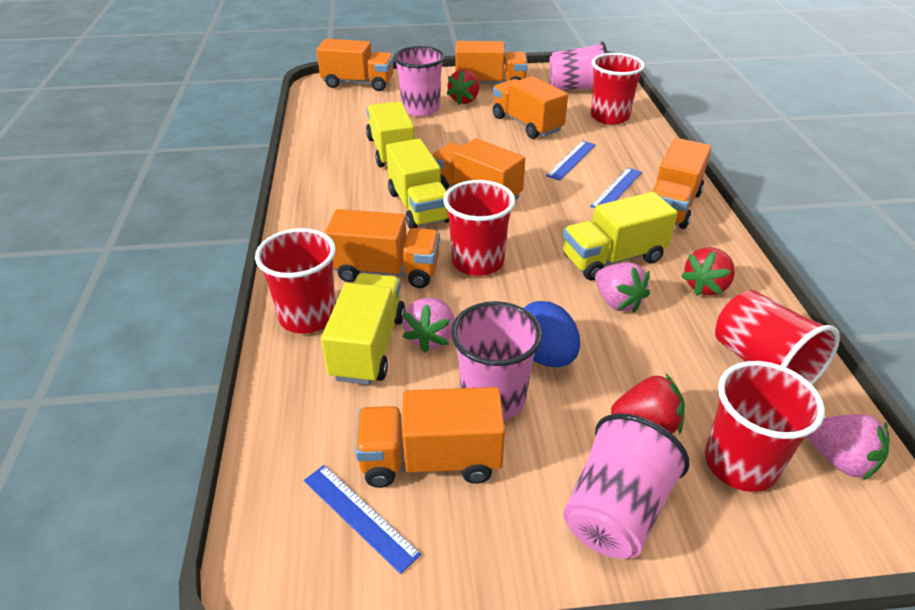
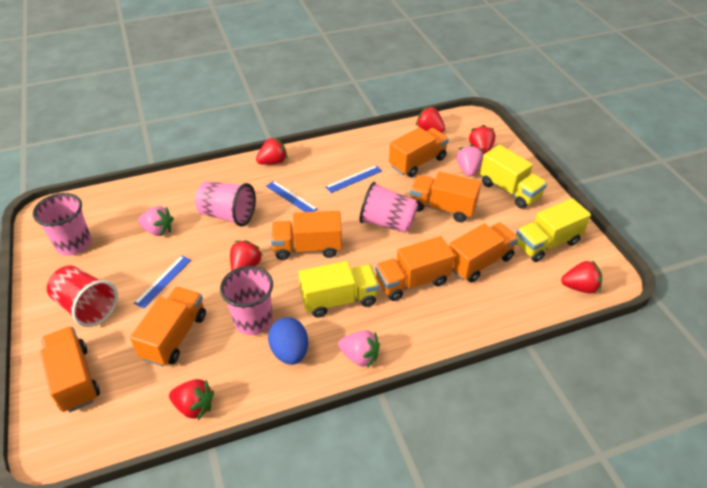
red cup: 5 -> 1
red strawberry: 3 -> 6
yellow truck: 4 -> 3

